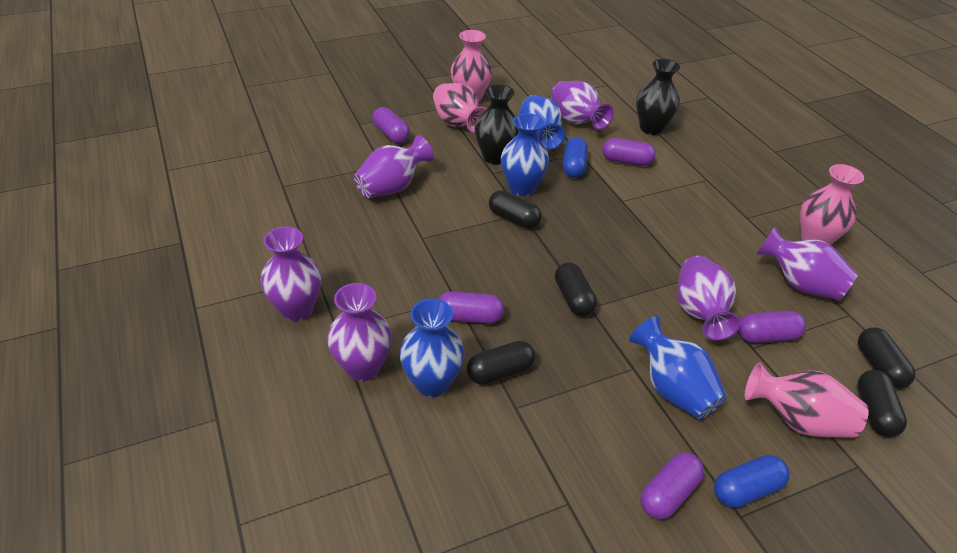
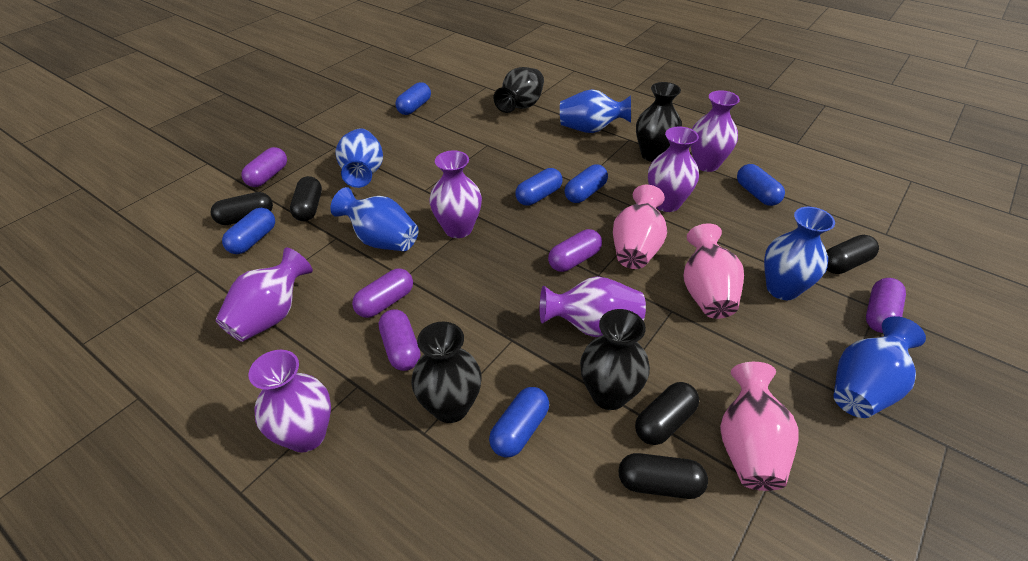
black vase: 2 -> 4
blue capsule: 2 -> 6
blue vase: 4 -> 5
pink vase: 4 -> 3

